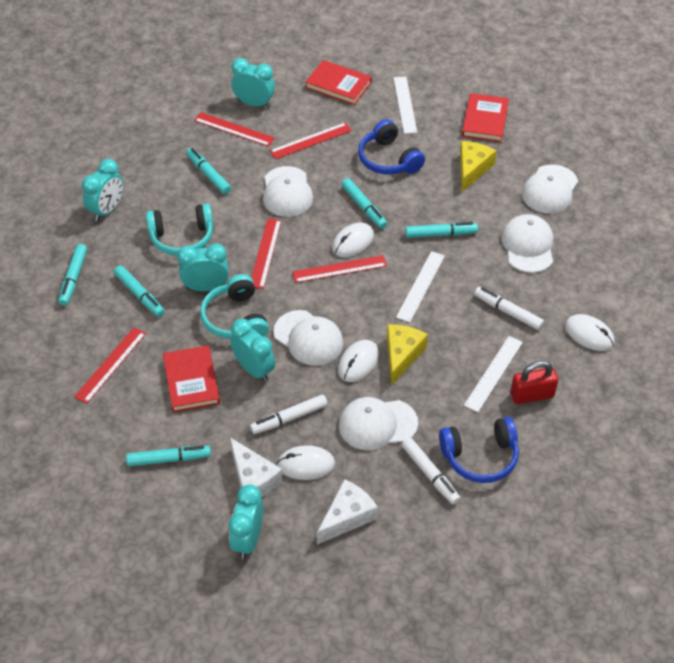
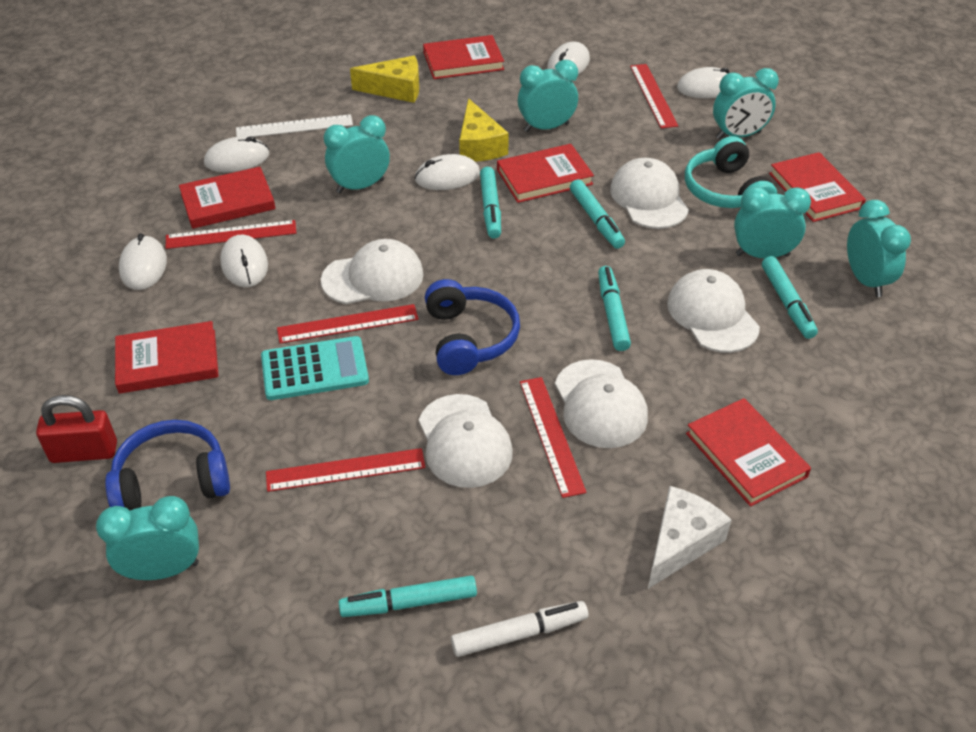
red book: 3 -> 6
turquoise calculator: 0 -> 1
turquoise clock: 5 -> 6
turquoise headphones: 2 -> 1
turquoise marker: 6 -> 5
white cheese: 2 -> 1
white marker: 3 -> 1
white mouse: 4 -> 6
white ruler: 3 -> 1

